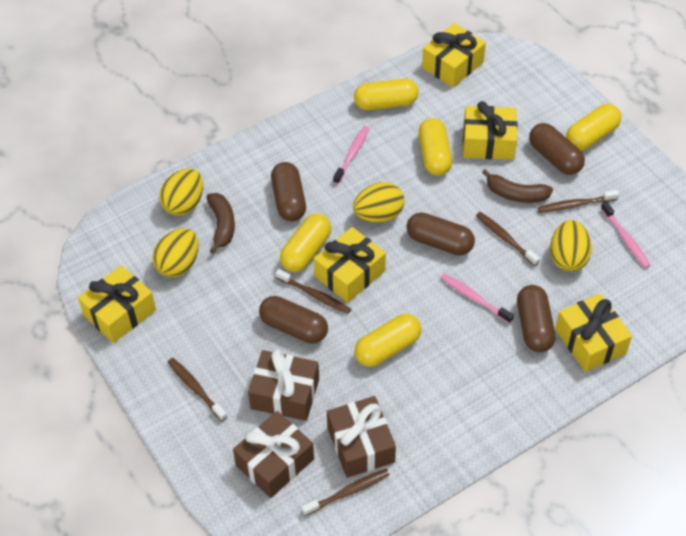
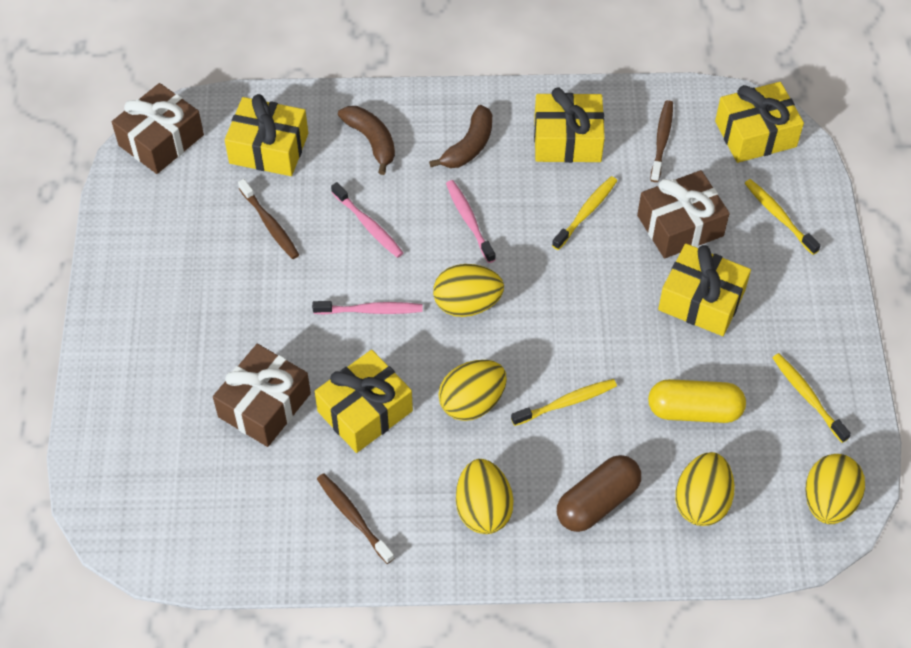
brown capsule: 5 -> 1
brown toothbrush: 5 -> 3
yellow capsule: 5 -> 1
yellow egg: 4 -> 5
yellow toothbrush: 0 -> 4

